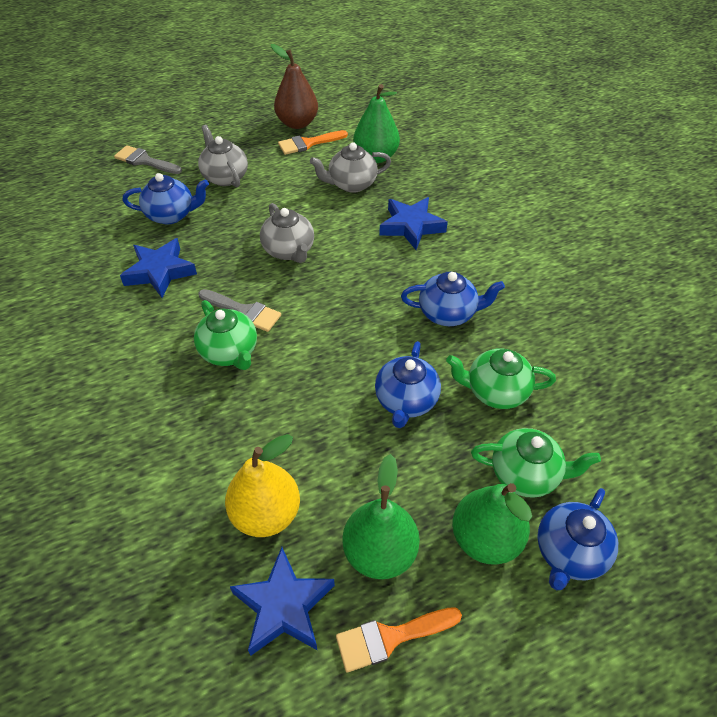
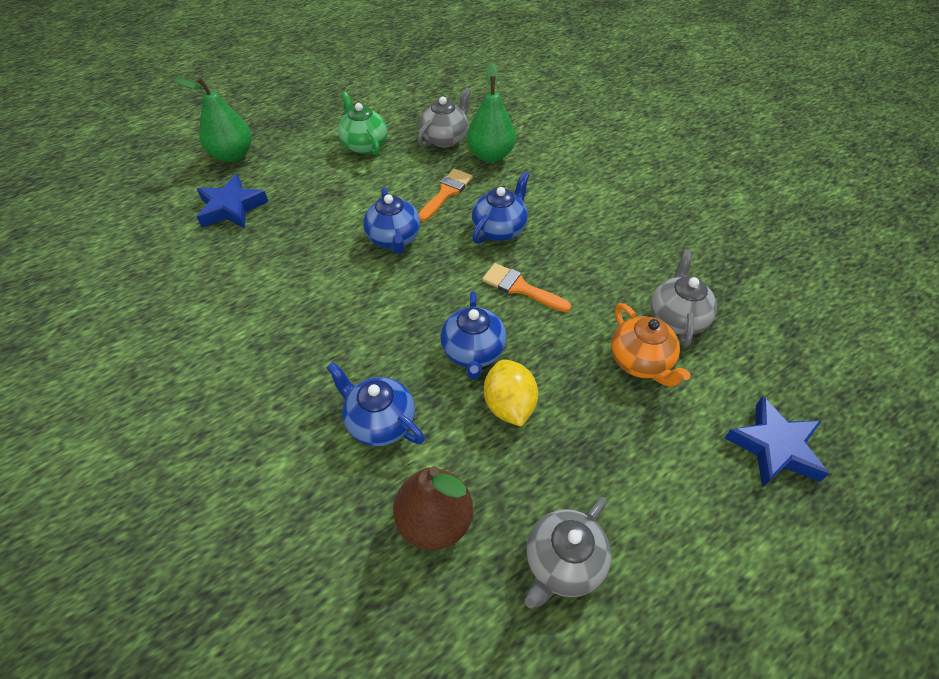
blue star: 3 -> 2
green pear: 3 -> 2
green teapot: 3 -> 1
grey brush: 2 -> 0
orange teapot: 0 -> 1
yellow lemon: 0 -> 1
yellow pear: 1 -> 0

